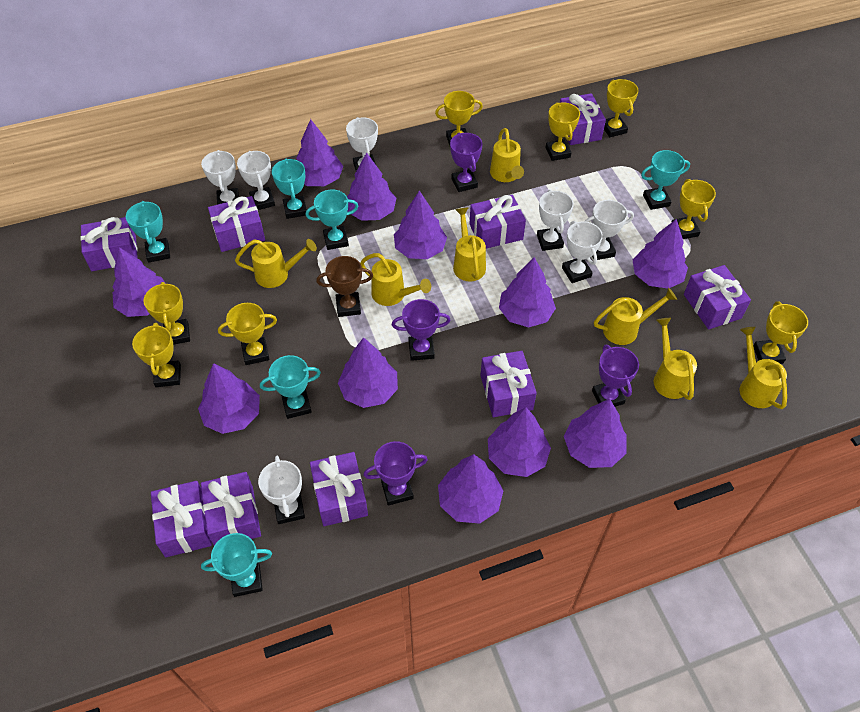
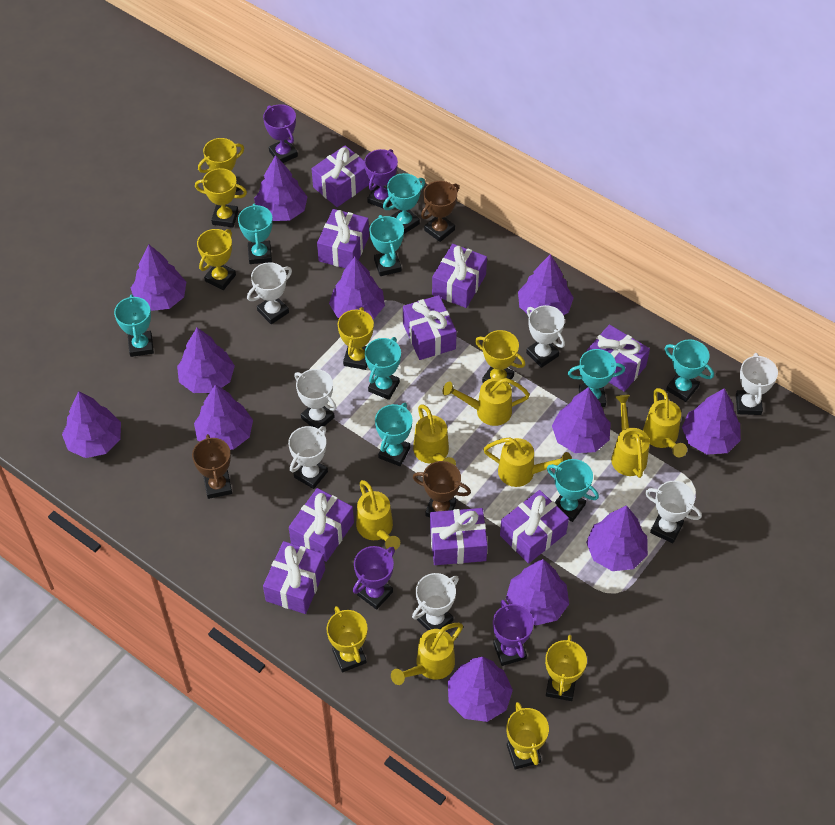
brown trophy: 1 -> 3
purple tree: 11 -> 12
turquoise trophy: 6 -> 9

